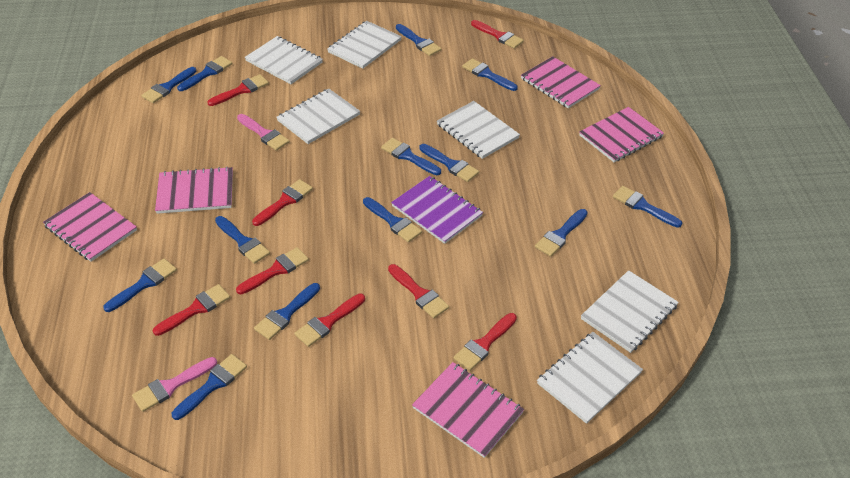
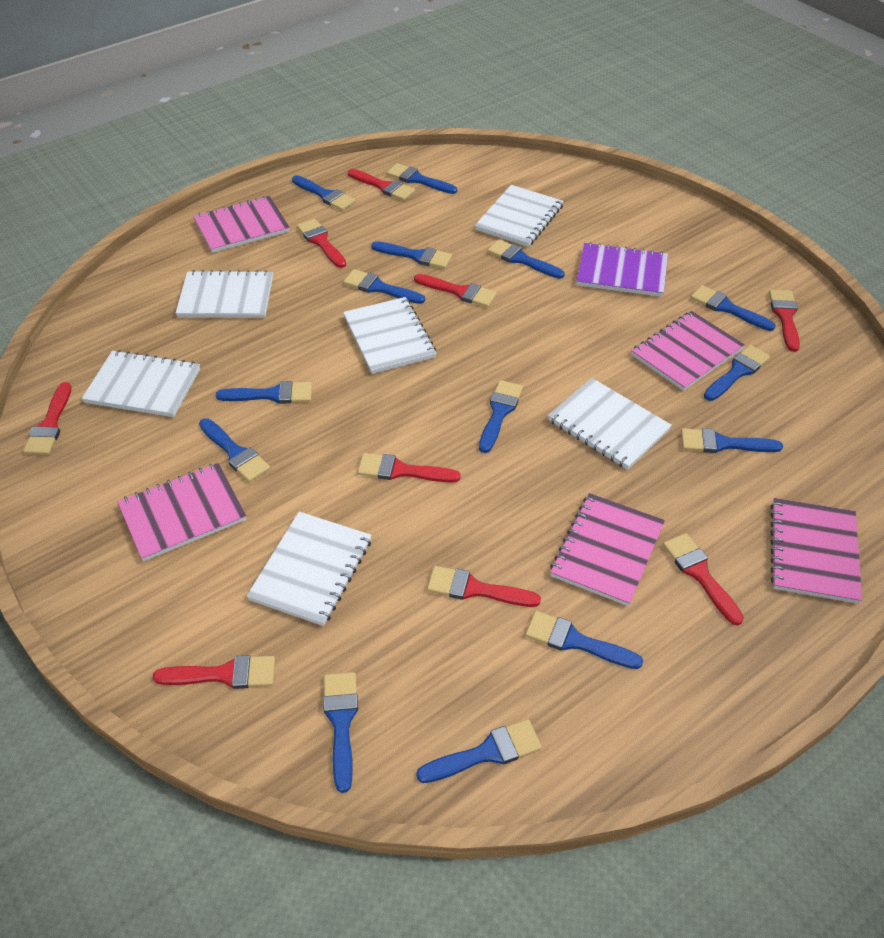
blue brush: 13 -> 14
pink brush: 2 -> 0
red brush: 8 -> 9

